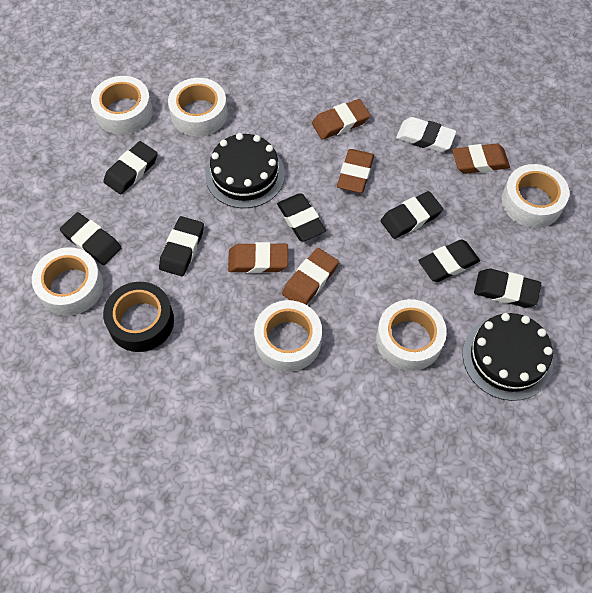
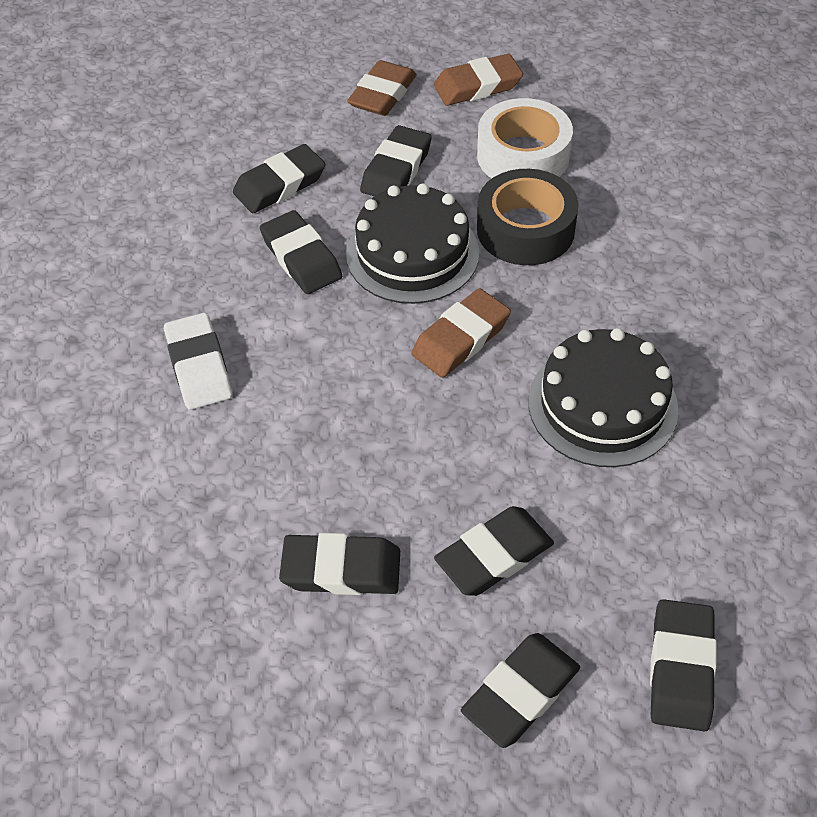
brown eraser: 5 -> 3
white tape: 6 -> 1

